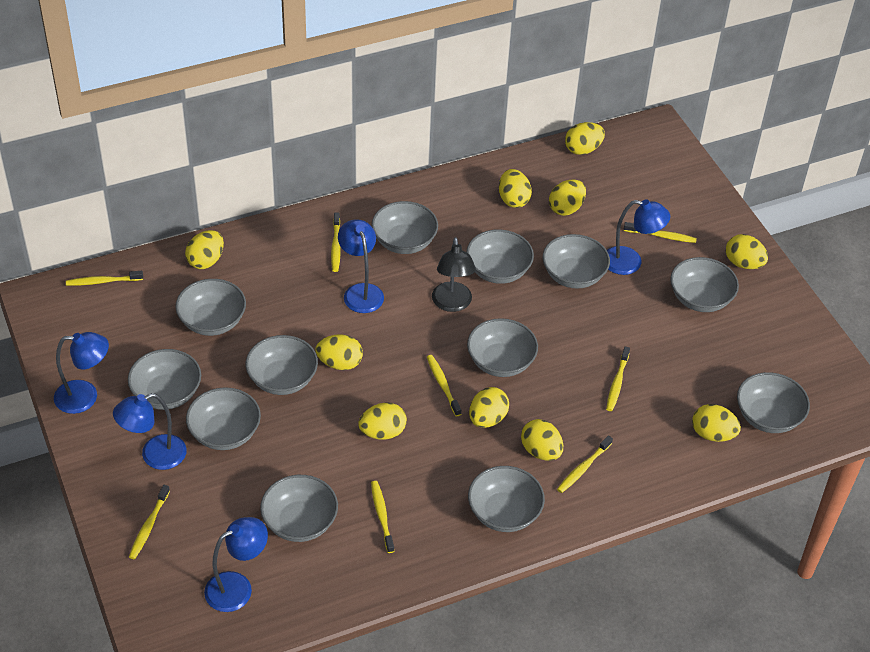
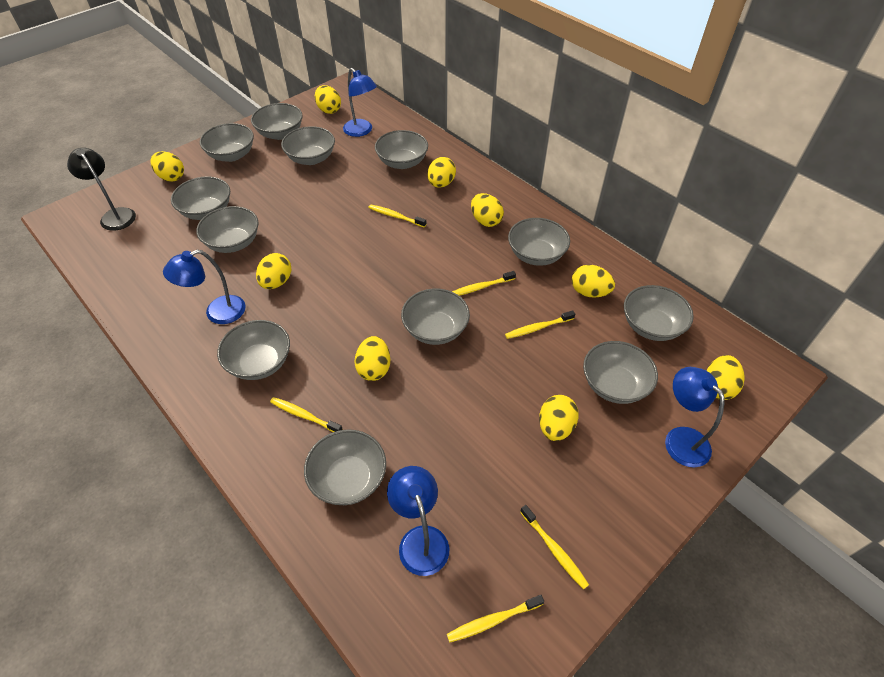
blue lamp: 5 -> 4
yellow egg: 10 -> 9
yellow toothbrush: 8 -> 6

